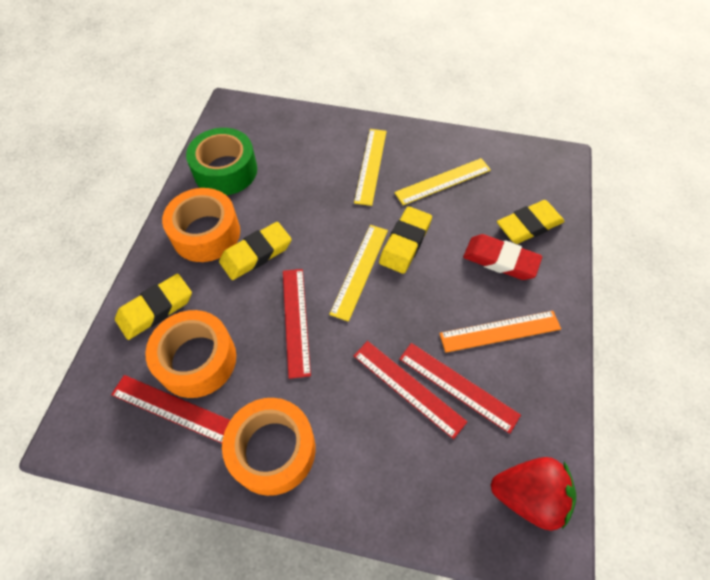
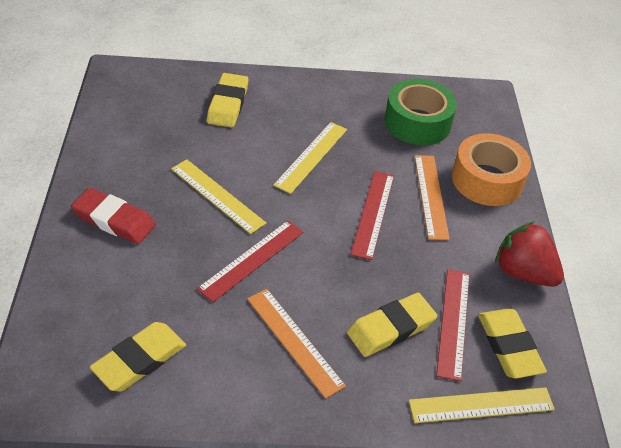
orange ruler: 1 -> 2
orange tape: 3 -> 1
red ruler: 4 -> 3

